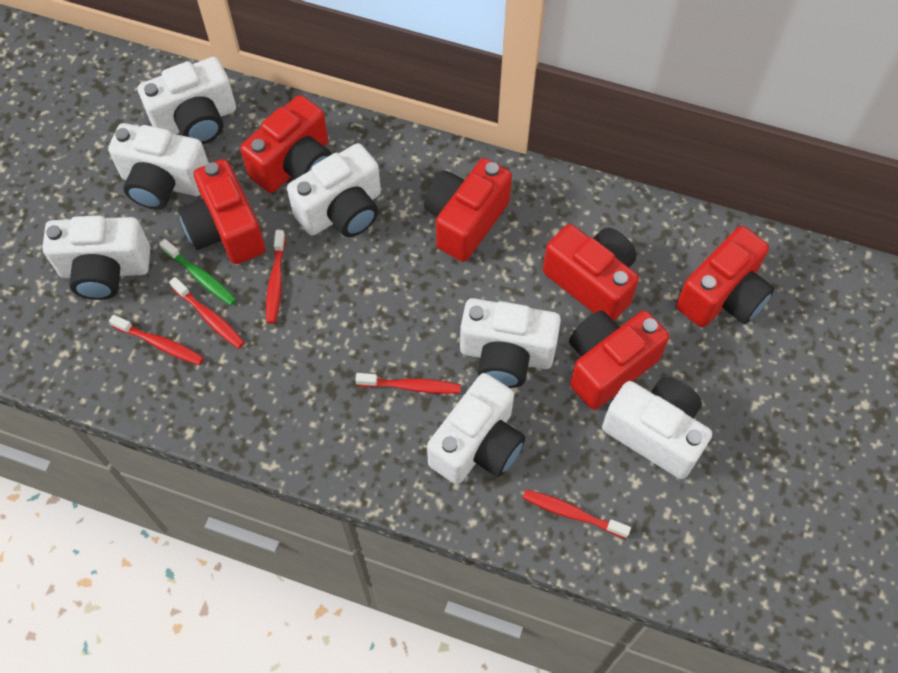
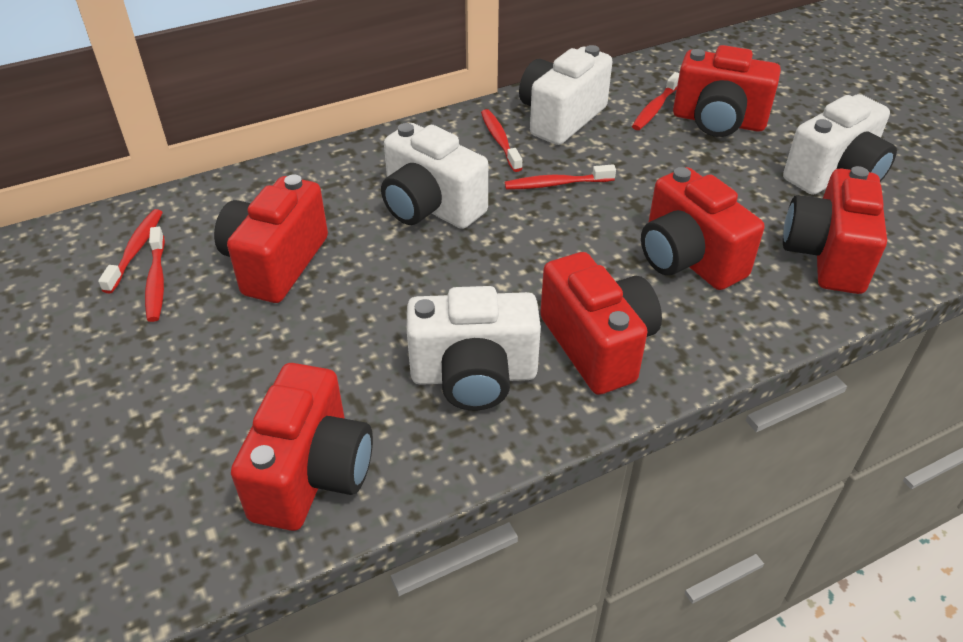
green toothbrush: 1 -> 0
white camera: 7 -> 4

